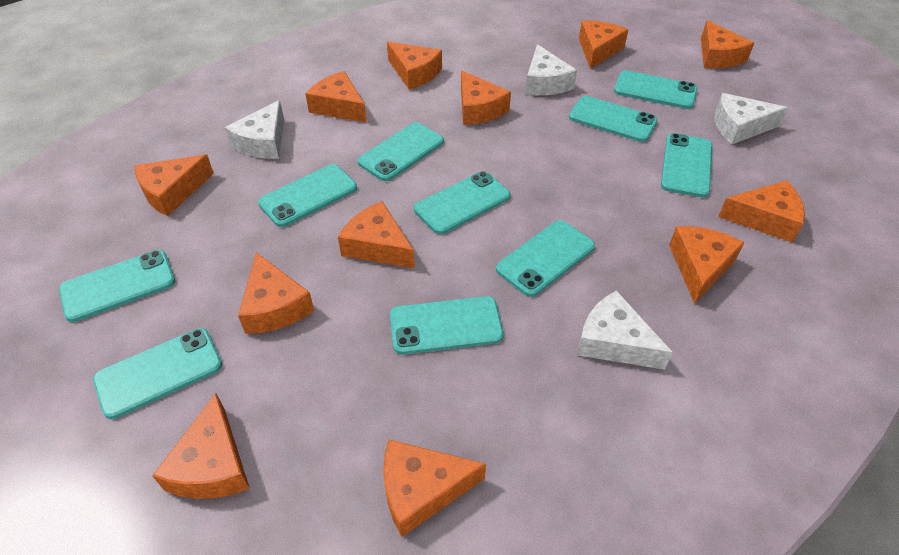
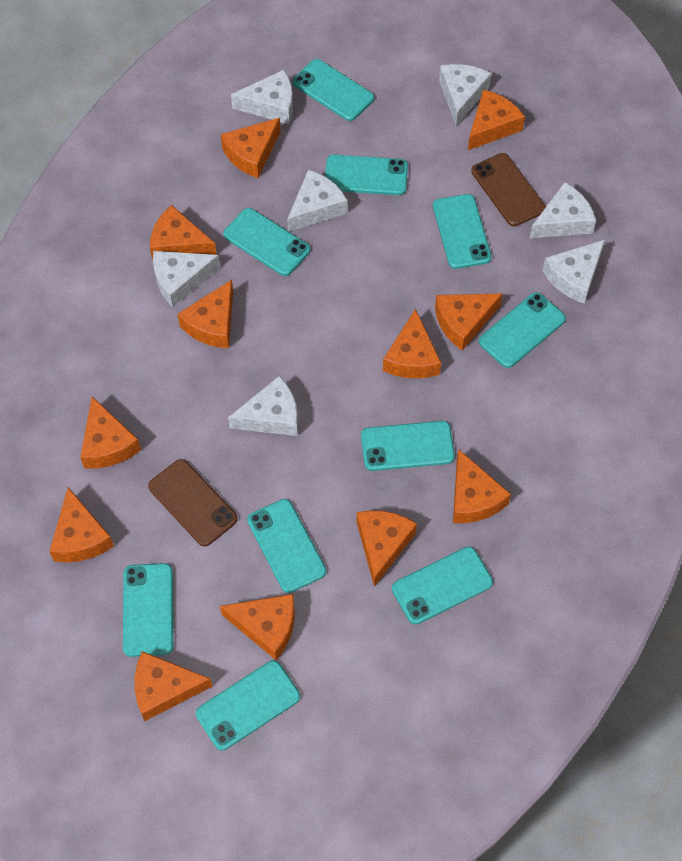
brown phone: 0 -> 2
white cheese: 4 -> 7

